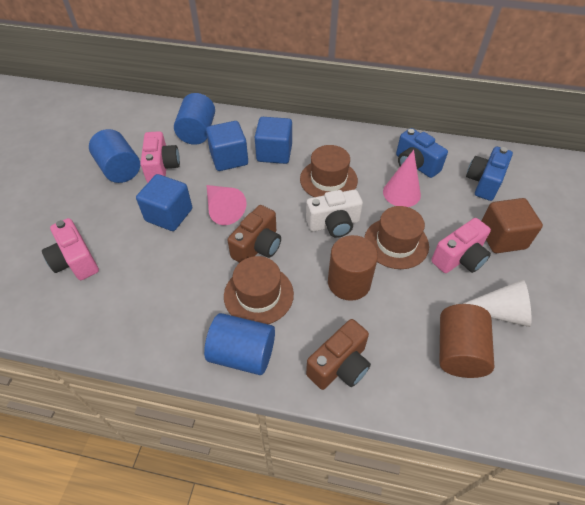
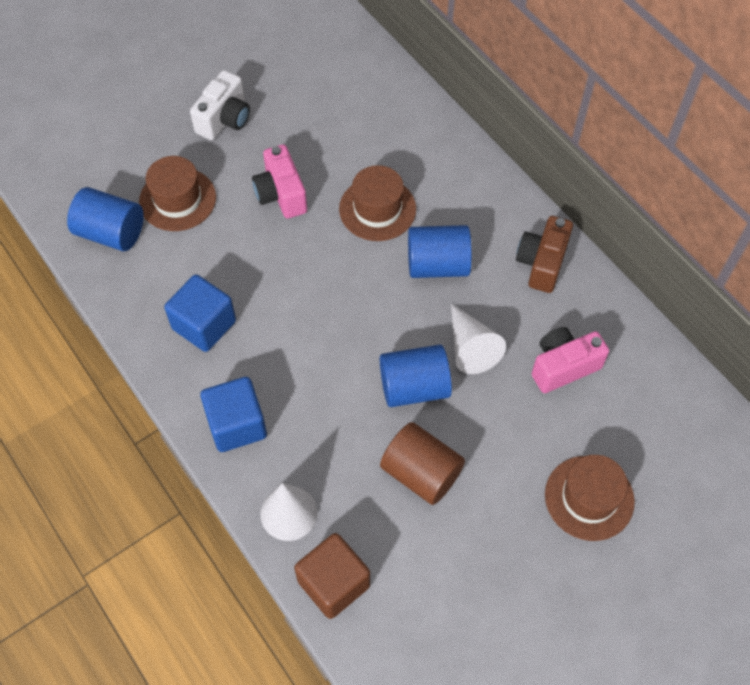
blue camera: 2 -> 0
blue cube: 3 -> 2
brown camera: 2 -> 1
brown cylinder: 2 -> 1
pink camera: 3 -> 2
pink cone: 2 -> 0
white cone: 1 -> 2

